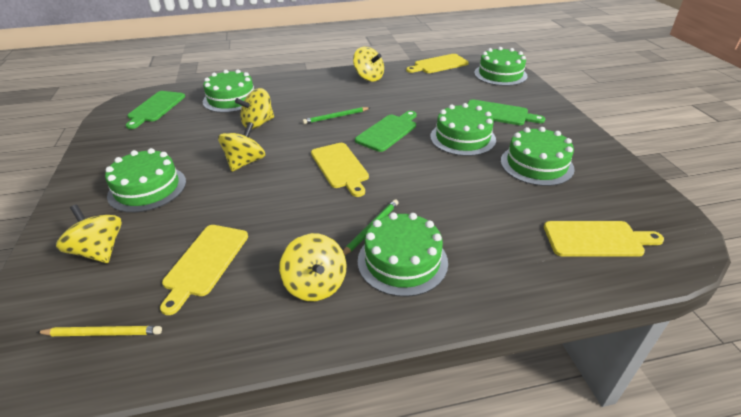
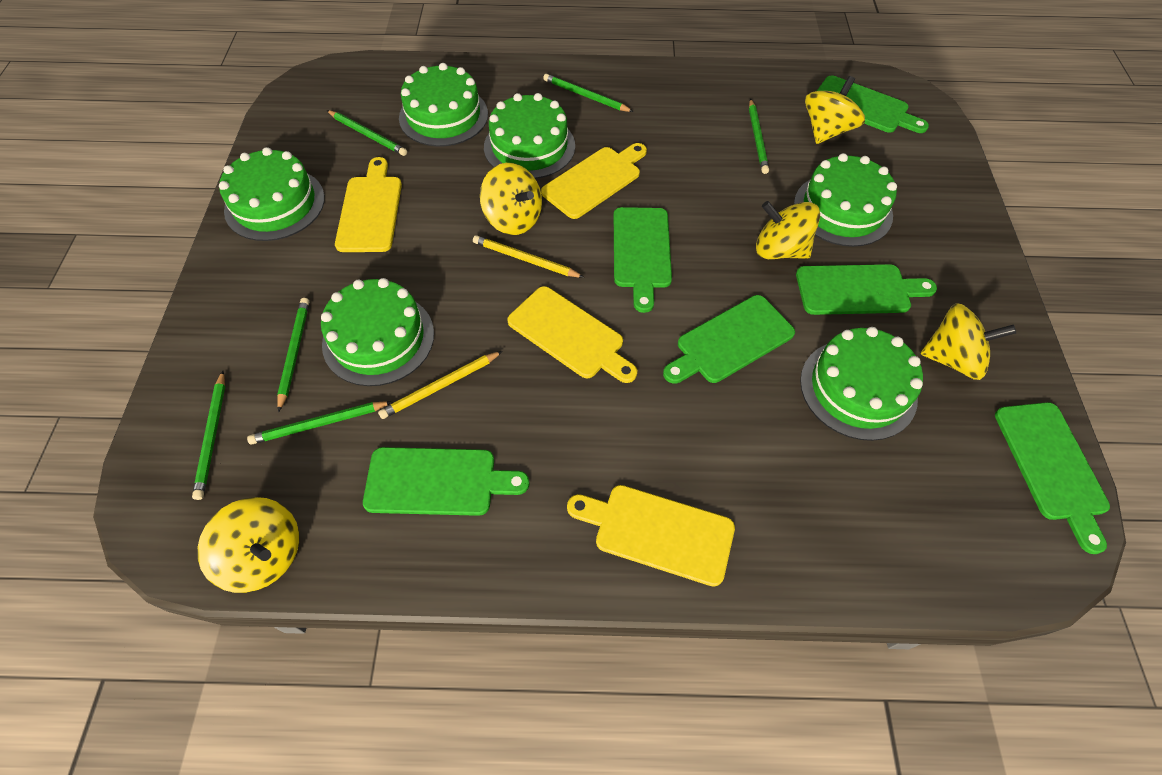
green cutting board: 3 -> 6
green pencil: 2 -> 6
yellow pencil: 1 -> 2

